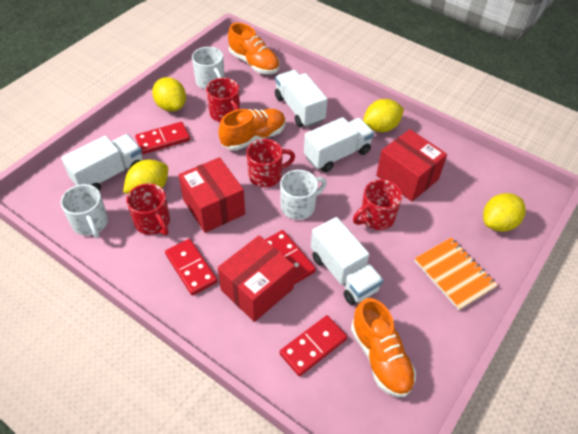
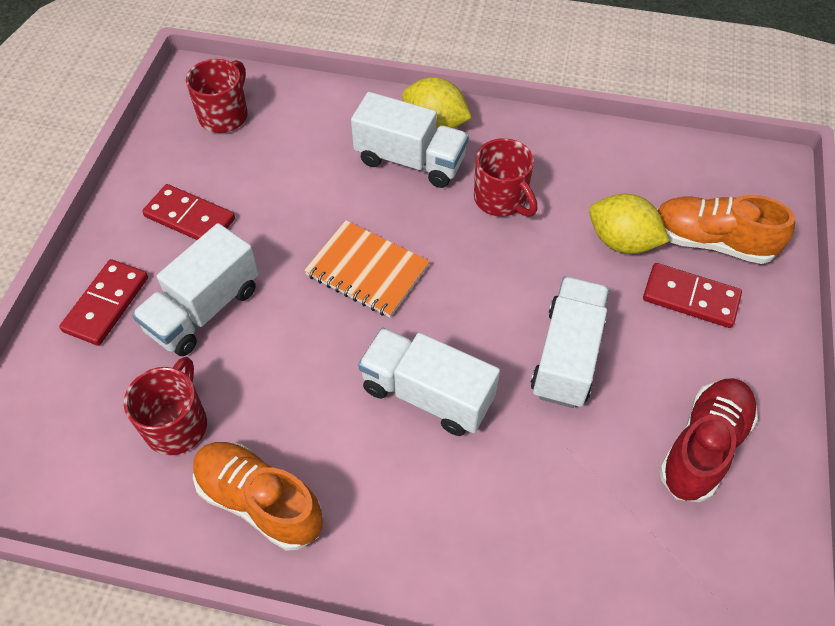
orange shoe: 3 -> 2
red box: 3 -> 0
red domino: 4 -> 3
red mug: 4 -> 3
red shoe: 0 -> 1
white mug: 3 -> 0
yellow lemon: 4 -> 2

